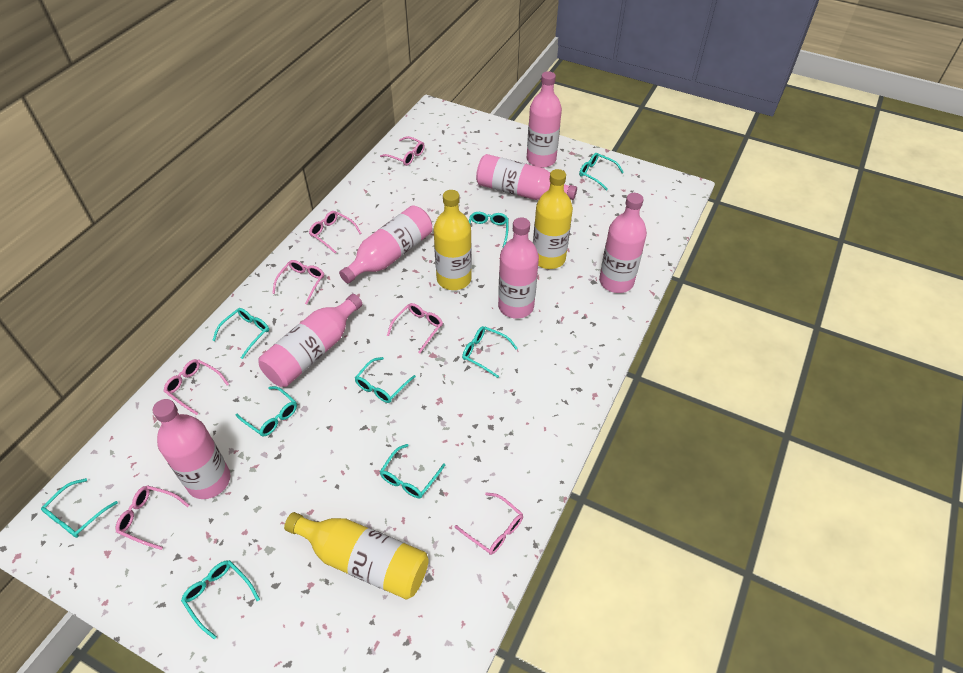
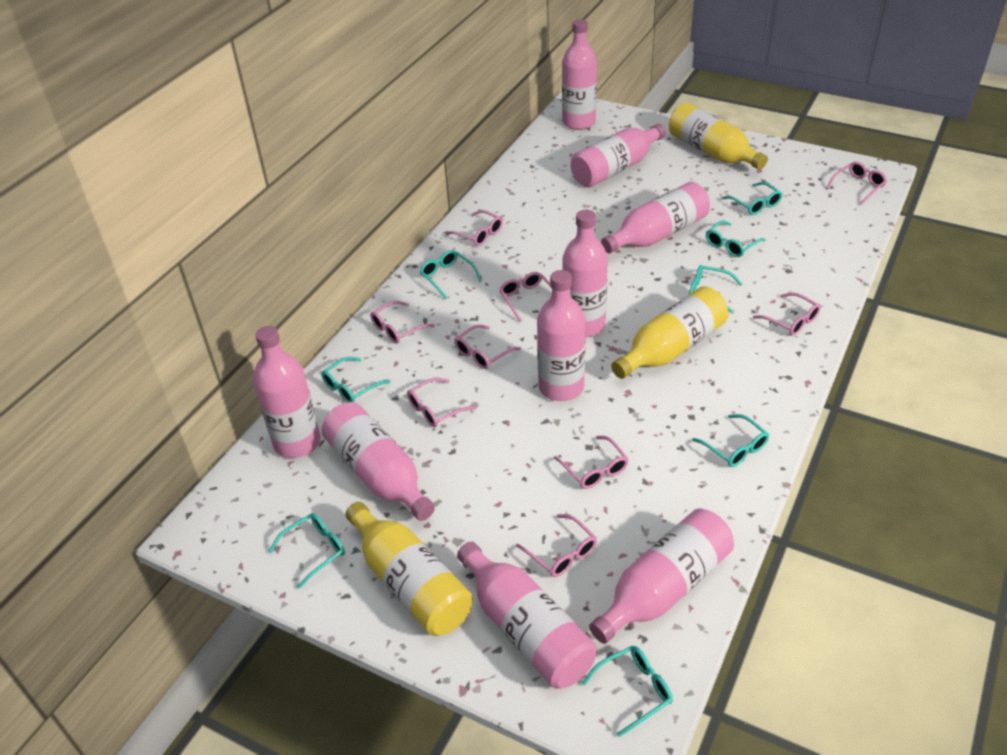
pink bottle: 7 -> 9
pink glasses: 7 -> 9
turquoise glasses: 9 -> 8

